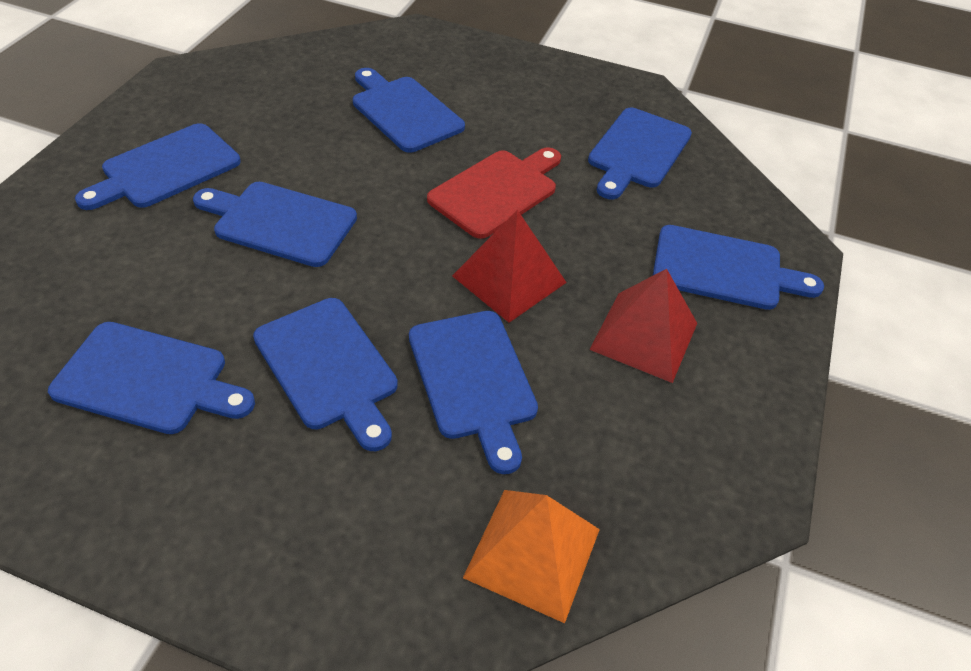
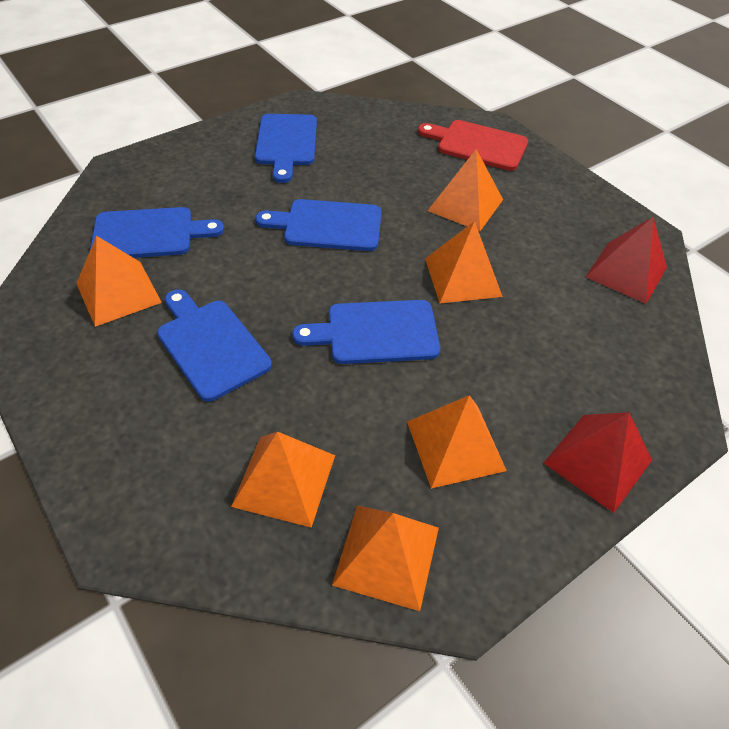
blue cutting board: 8 -> 5
orange pyramid: 1 -> 6

